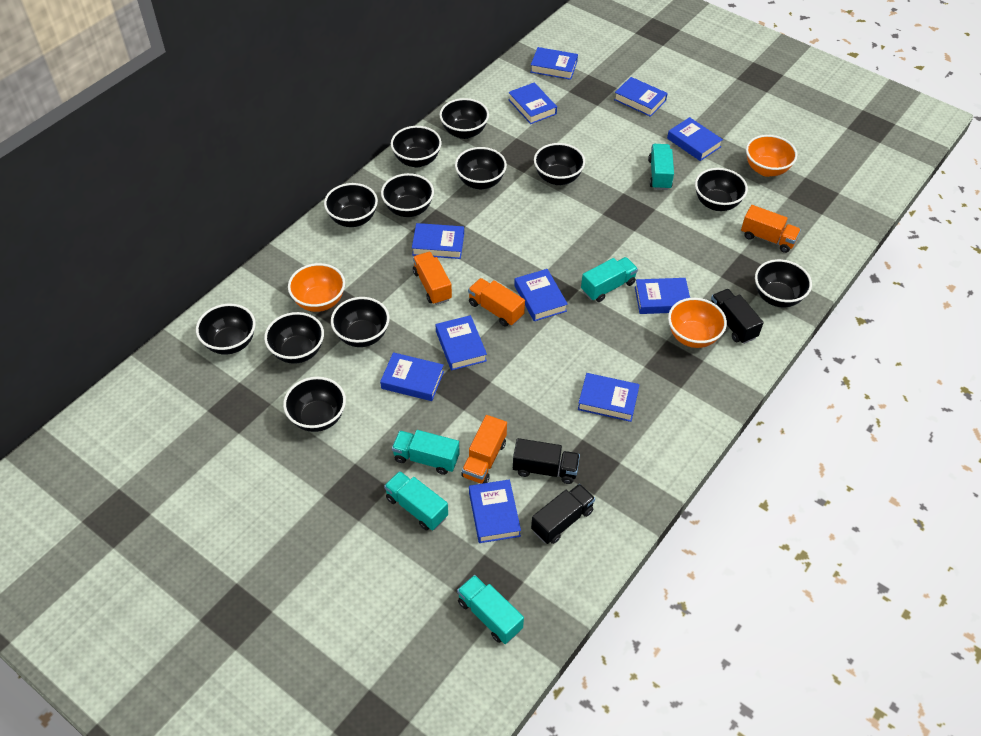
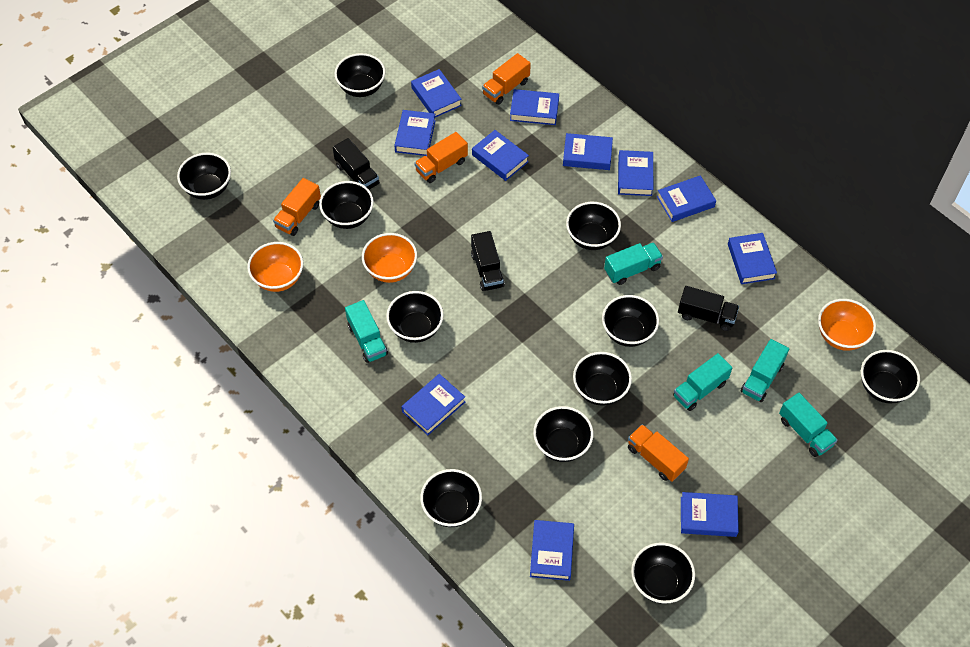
black bowl: 12 -> 11

